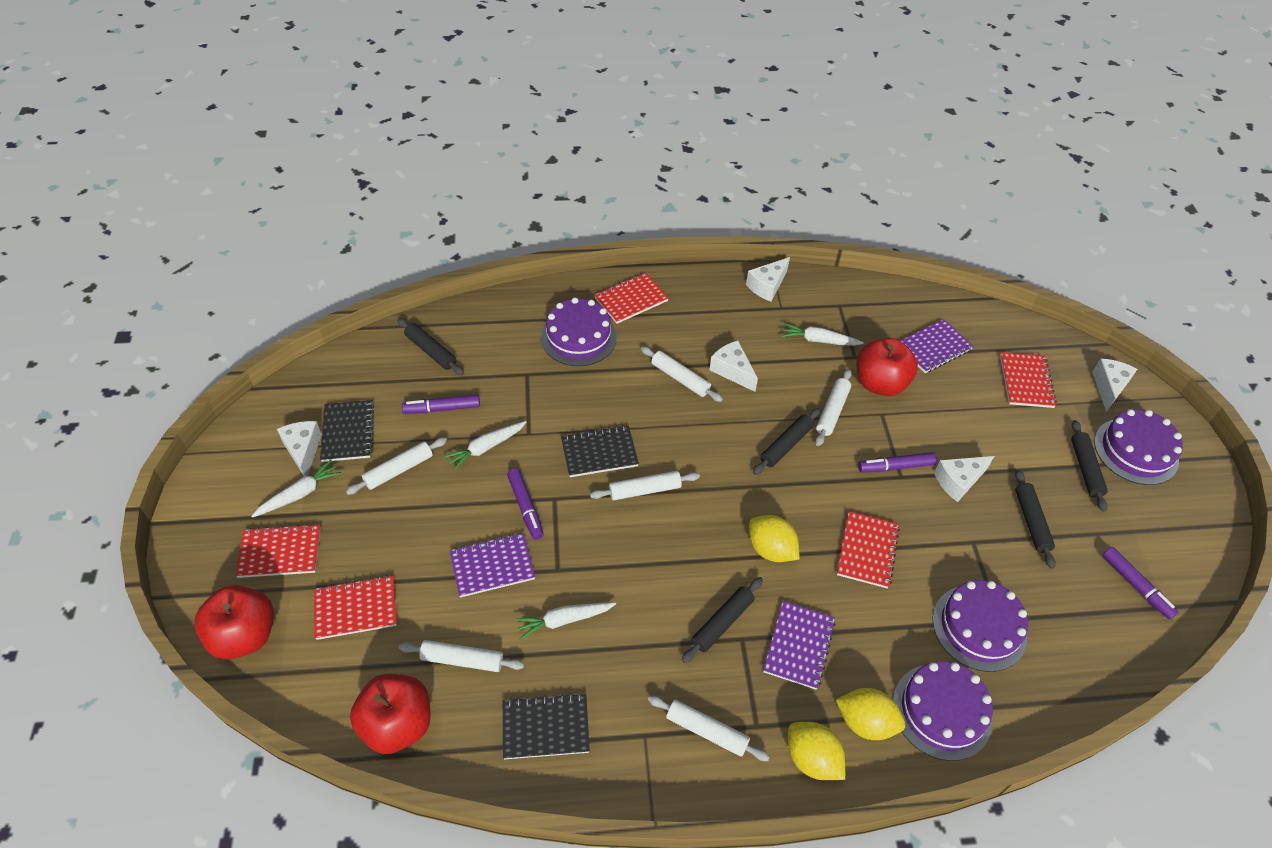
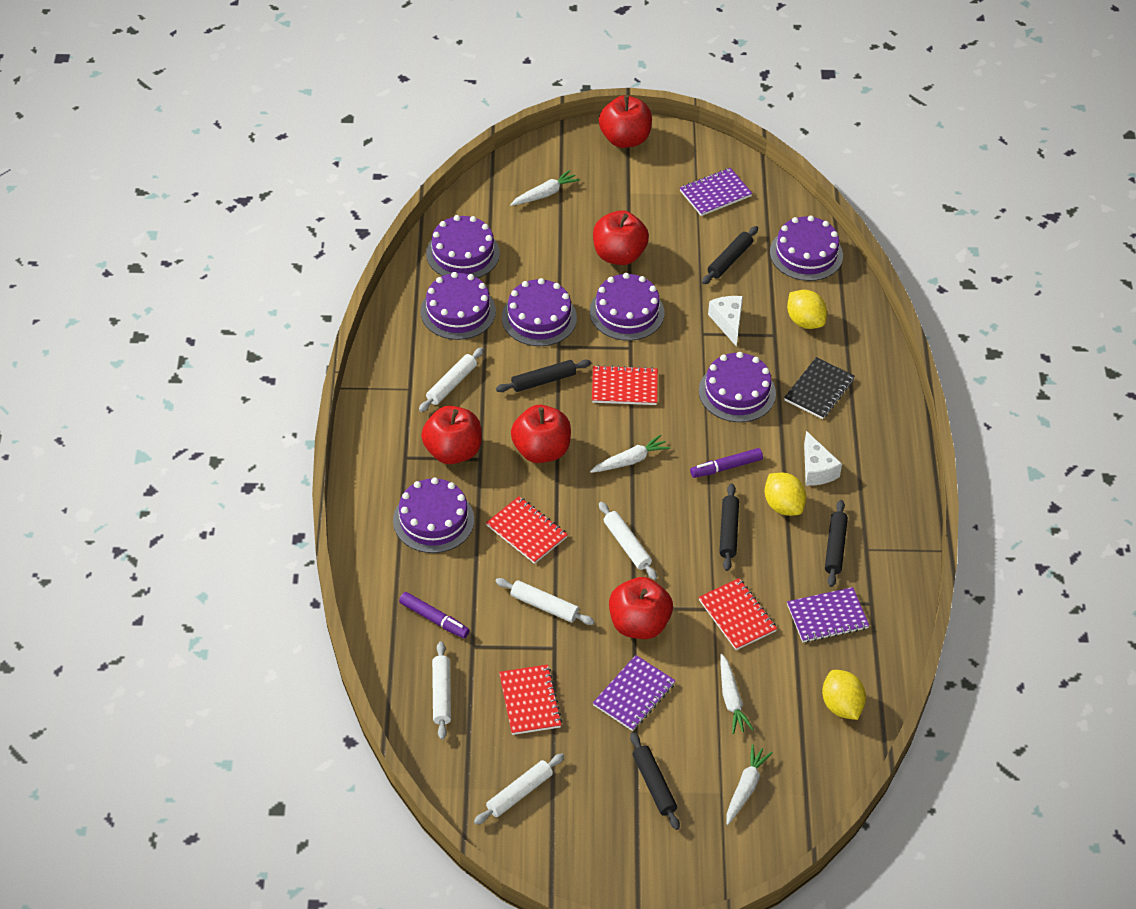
black notebook: 3 -> 1
purple cake: 4 -> 7
purple marker: 4 -> 2
red apple: 3 -> 5
red notebook: 5 -> 4
white cheese: 5 -> 2
white rolling pin: 6 -> 5

